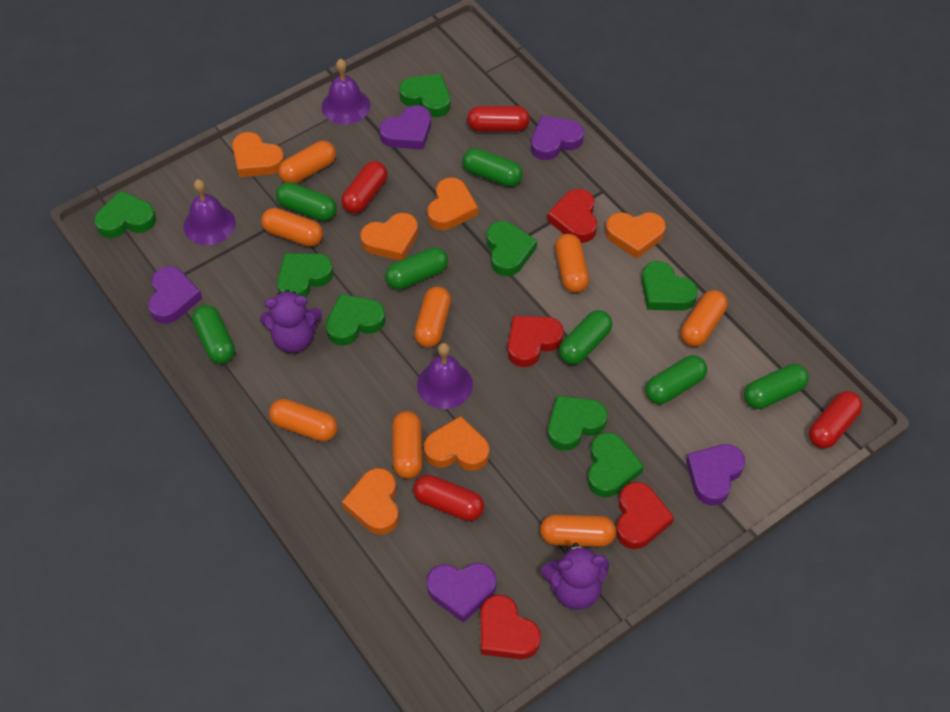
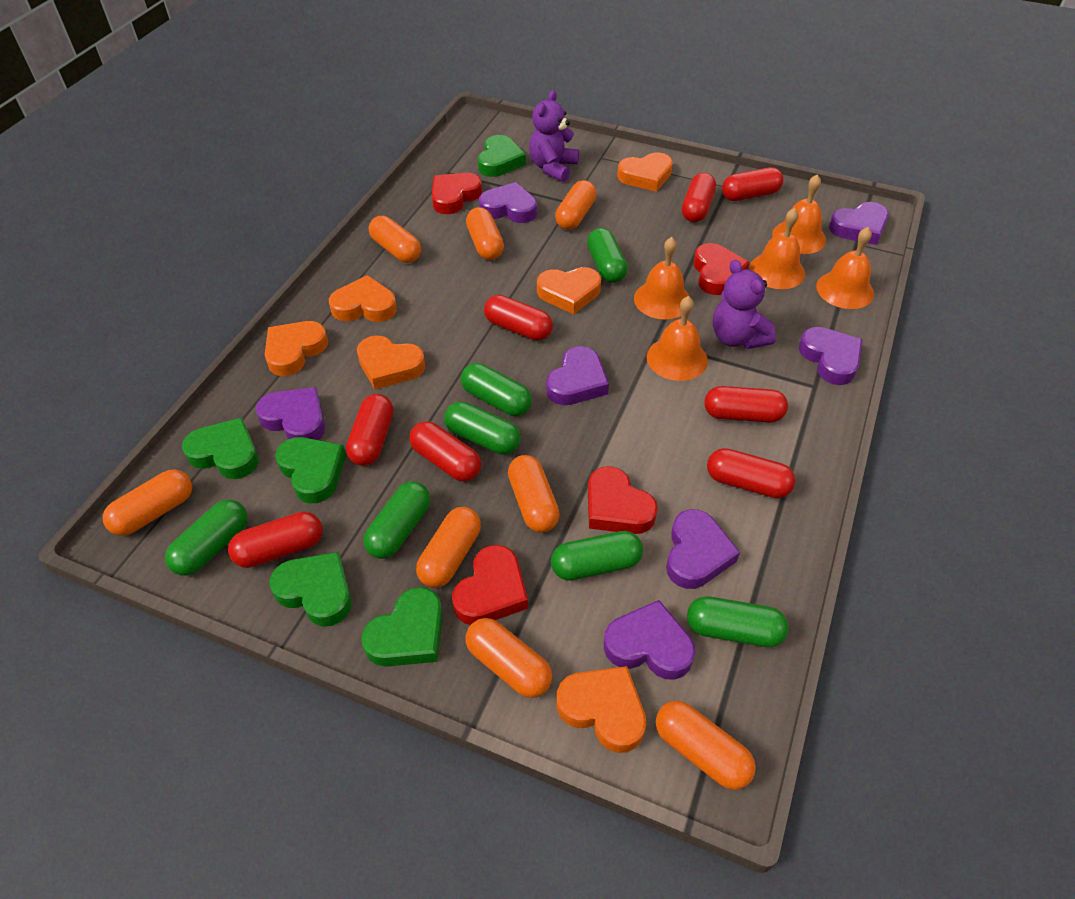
green heart: 8 -> 5
orange bell: 0 -> 5
purple bell: 3 -> 0
purple heart: 5 -> 7
red capsule: 4 -> 8

